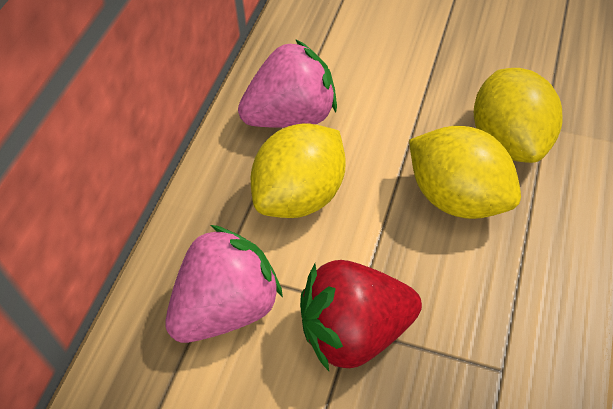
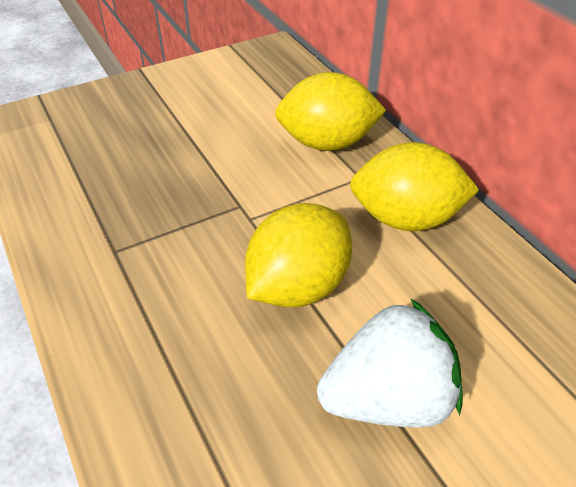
pink strawberry: 2 -> 0
red strawberry: 1 -> 0
white strawberry: 0 -> 1

